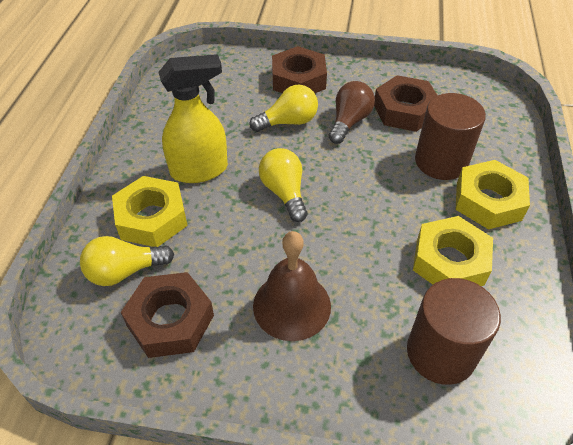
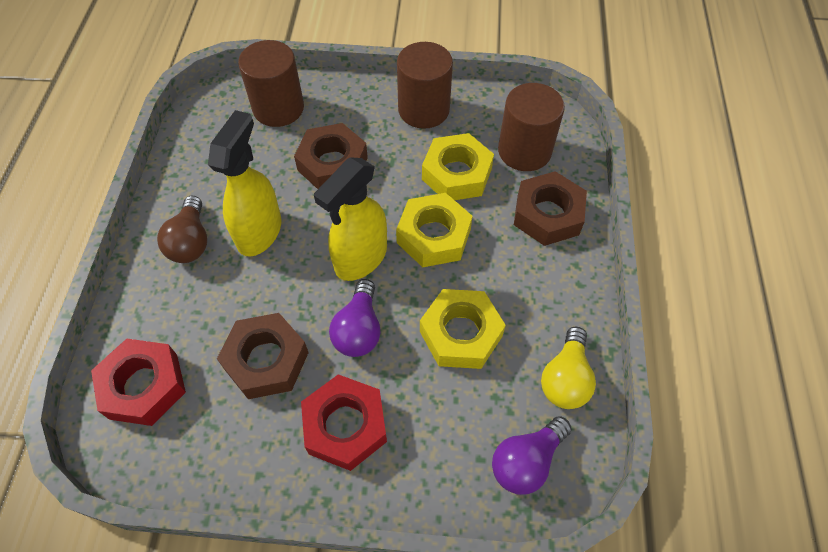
brown bell: 1 -> 0
brown cylinder: 2 -> 3
purple light bulb: 0 -> 2
red nut: 0 -> 2
yellow light bulb: 3 -> 1
yellow spray bottle: 1 -> 2

